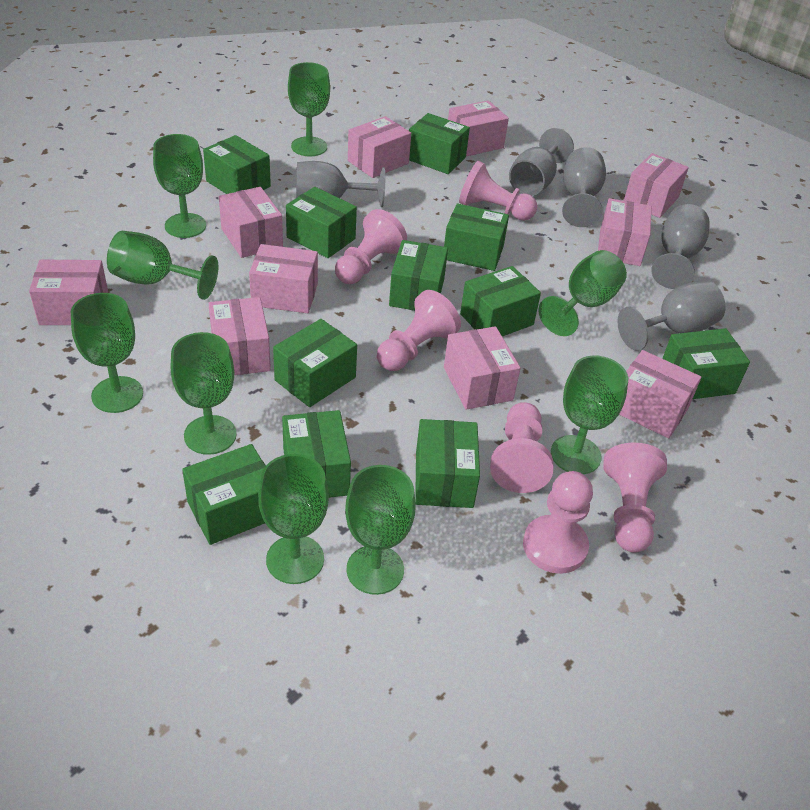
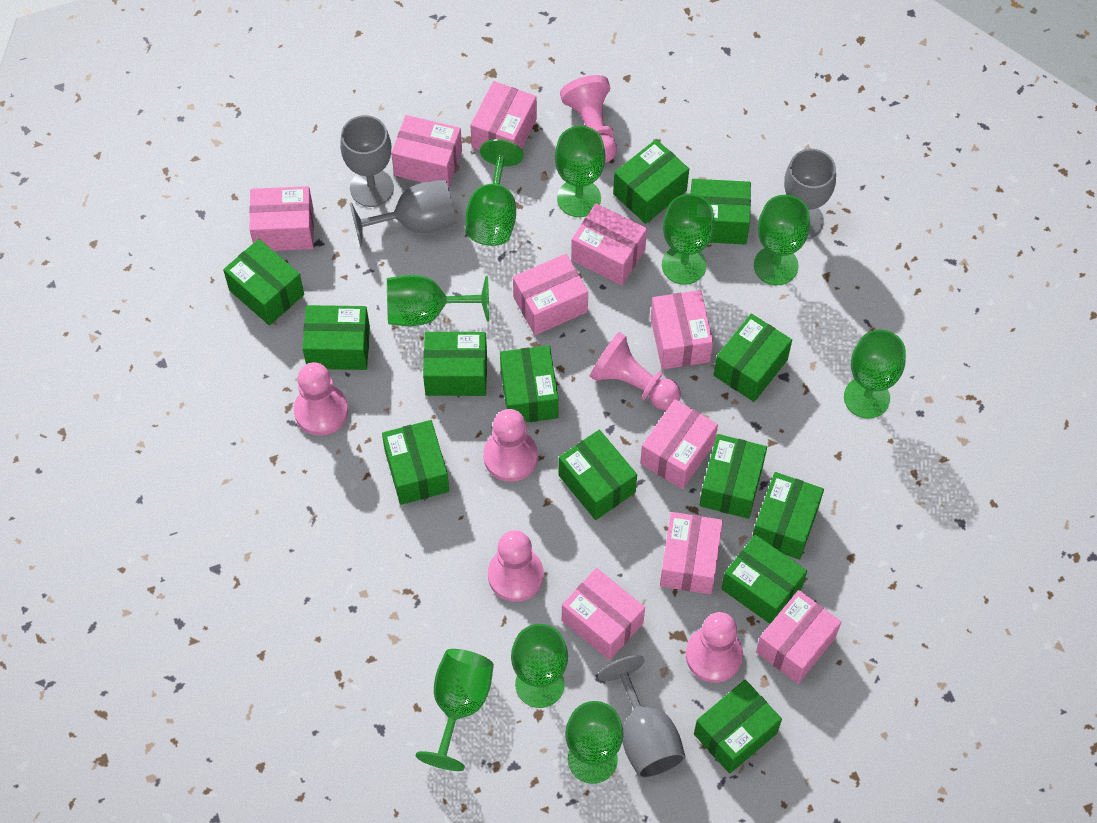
green box: 11 -> 13
grey goblet: 5 -> 4

